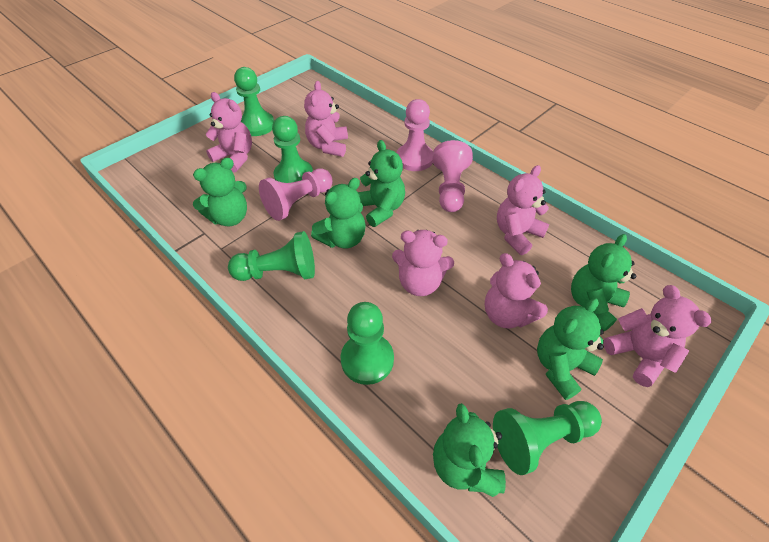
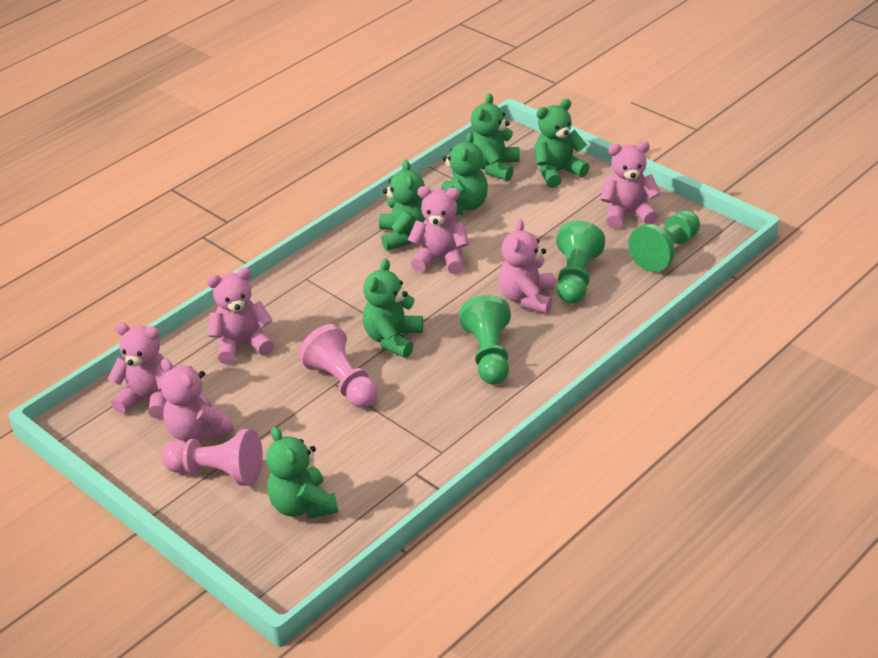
green pawn: 5 -> 3
pink pawn: 3 -> 2

